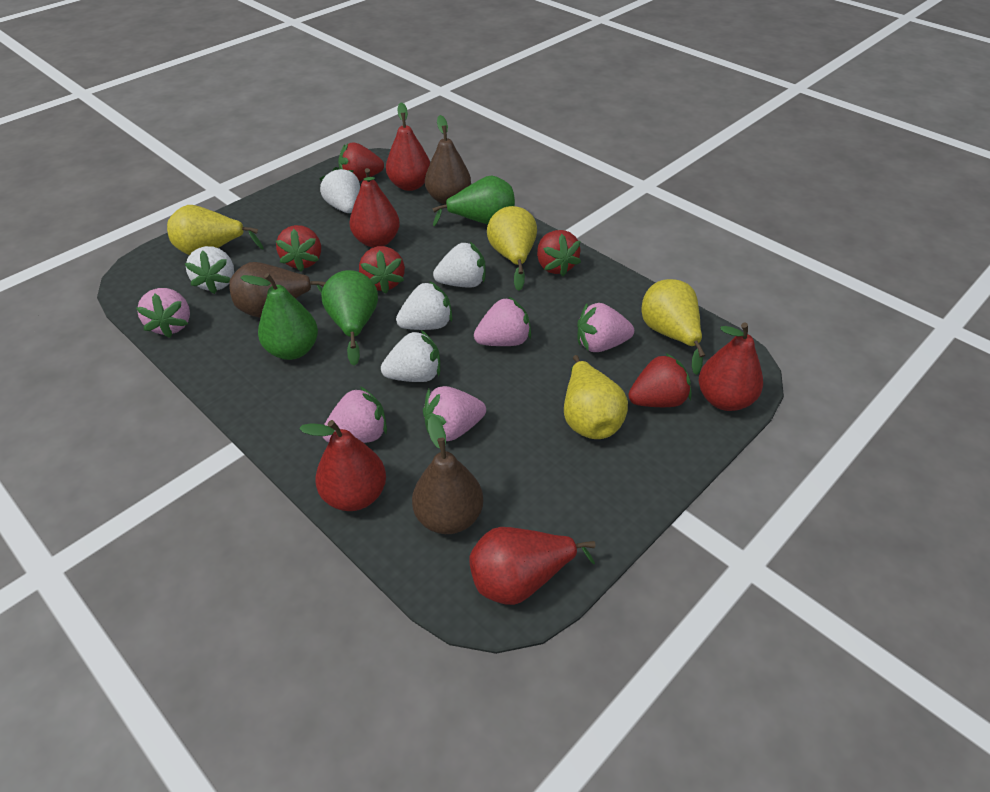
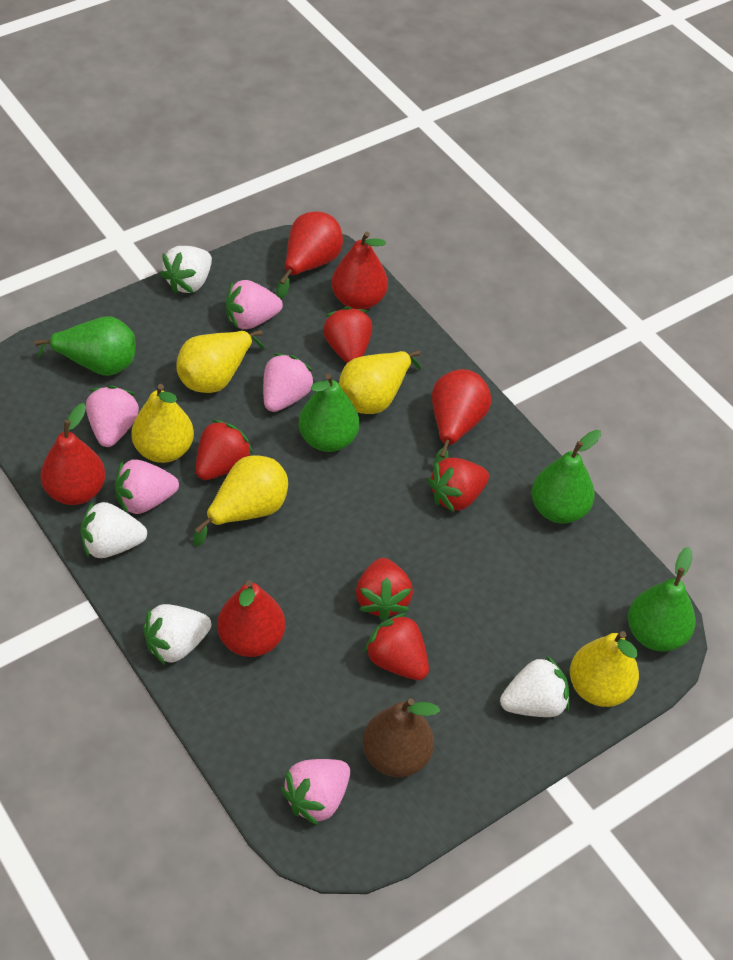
brown pear: 3 -> 1
green pear: 3 -> 4
white strawberry: 5 -> 4
yellow pear: 4 -> 5

